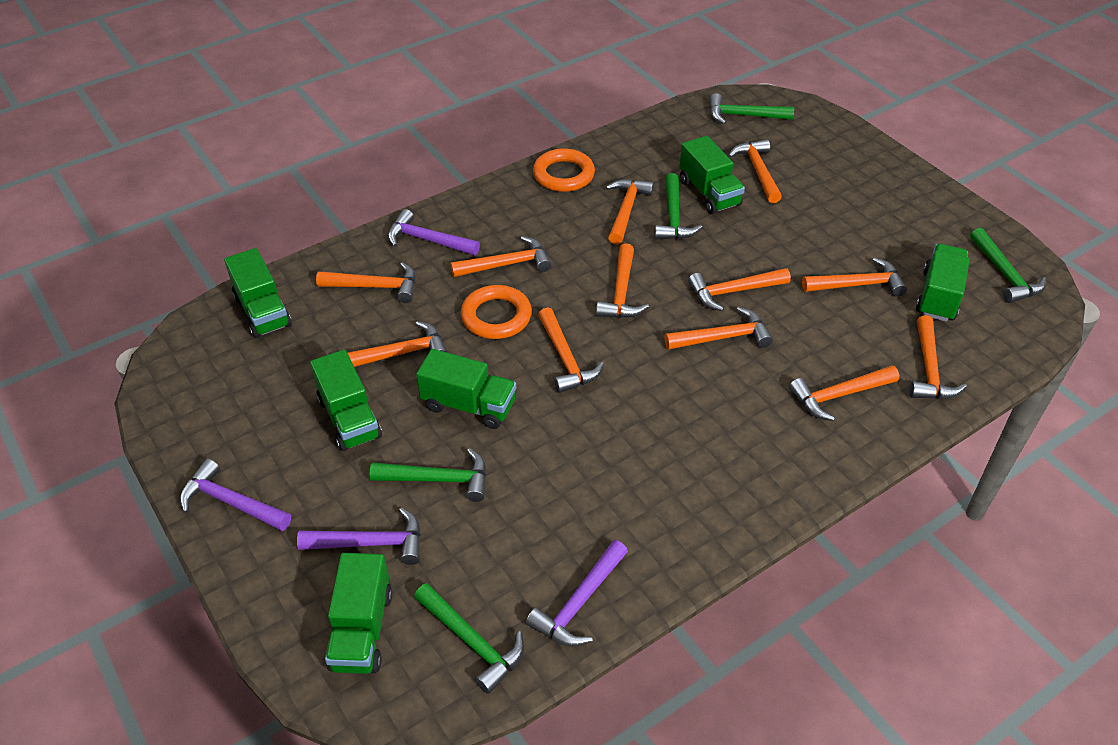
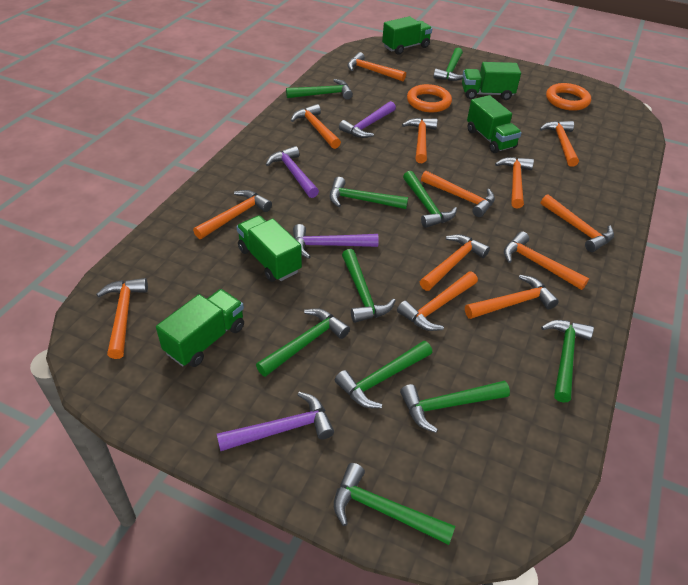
green hammer: 5 -> 10
green truck: 6 -> 5
orange hammer: 12 -> 13

